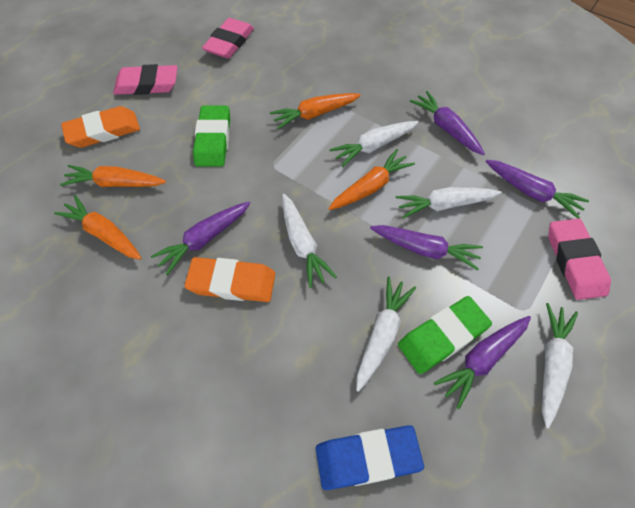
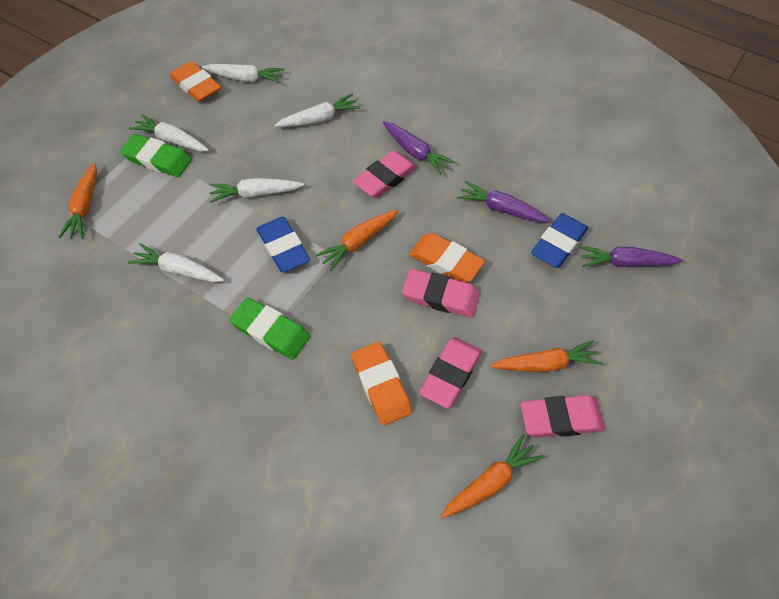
blue eraser: 1 -> 2
orange eraser: 2 -> 3
pink eraser: 3 -> 4
purple carrot: 5 -> 3

